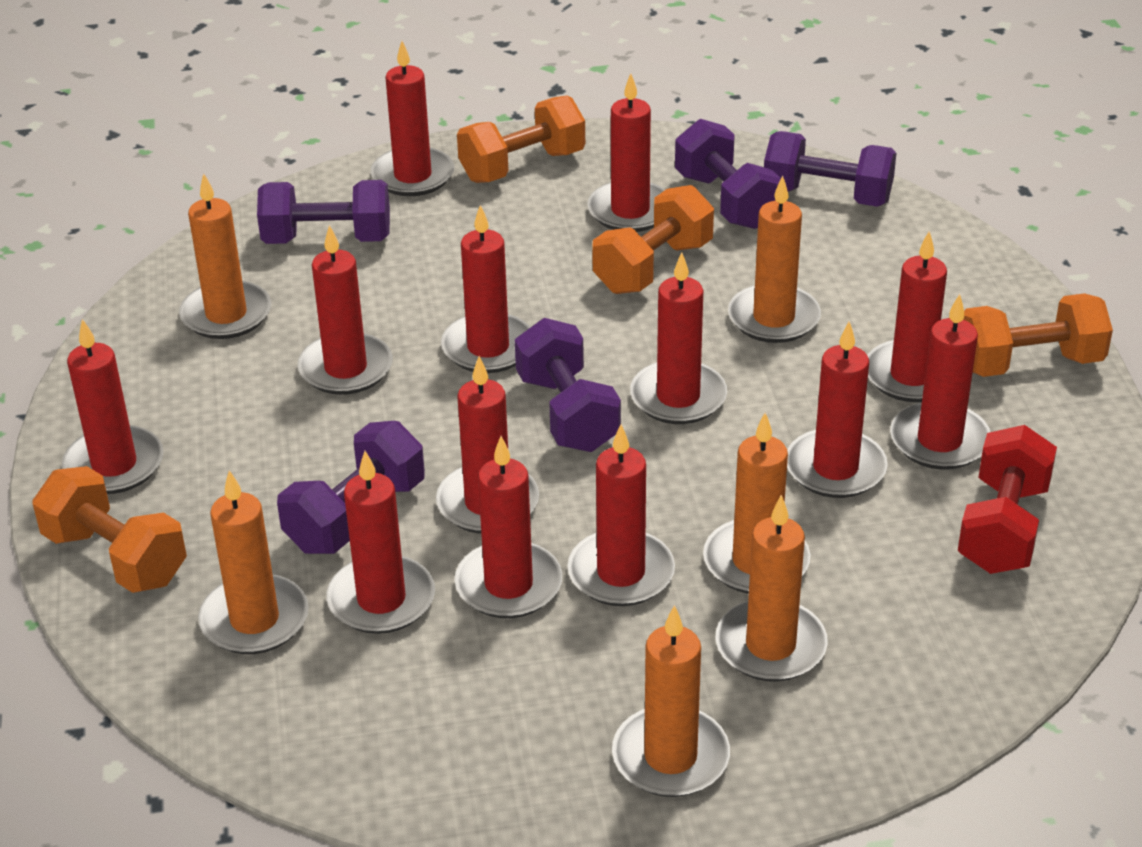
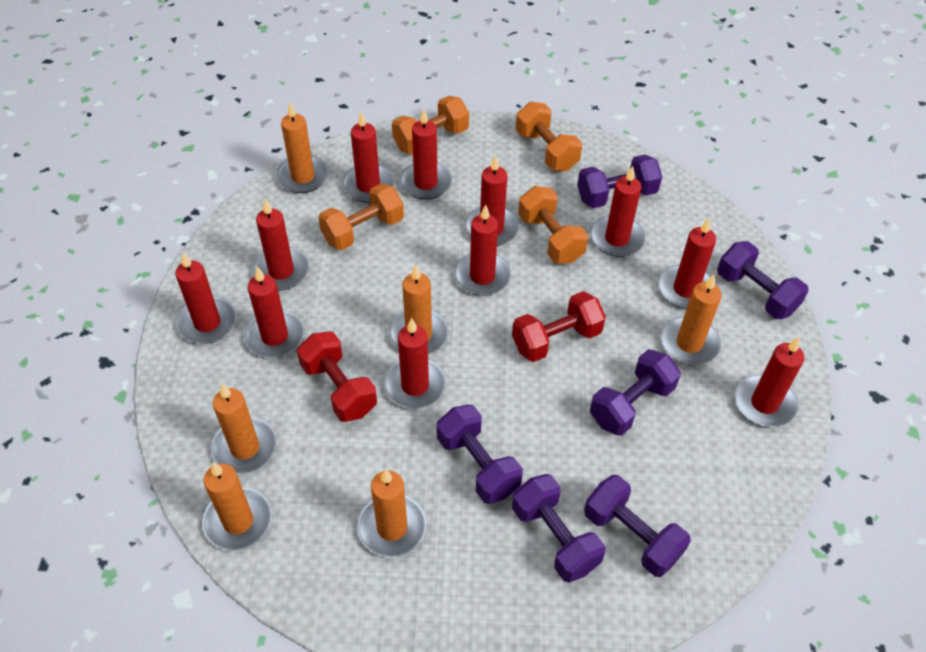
purple dumbbell: 5 -> 6
red candle: 13 -> 11
red dumbbell: 1 -> 2

